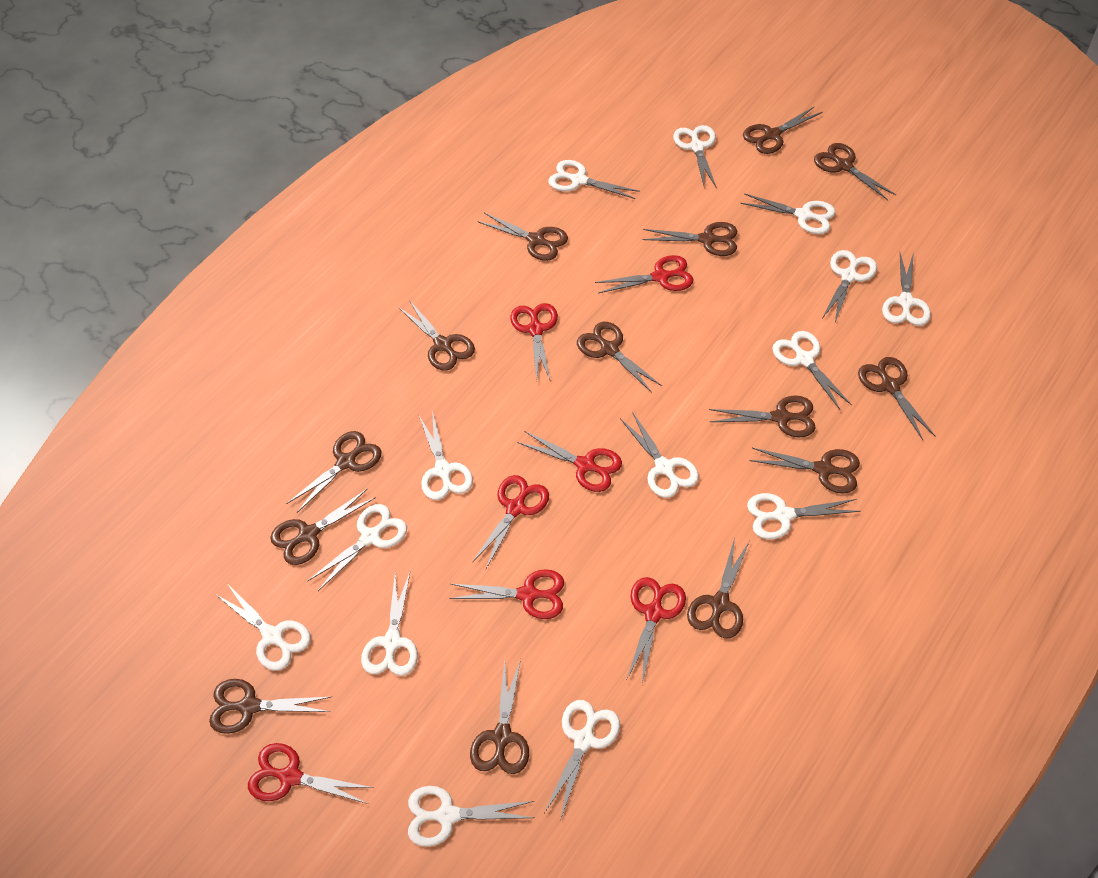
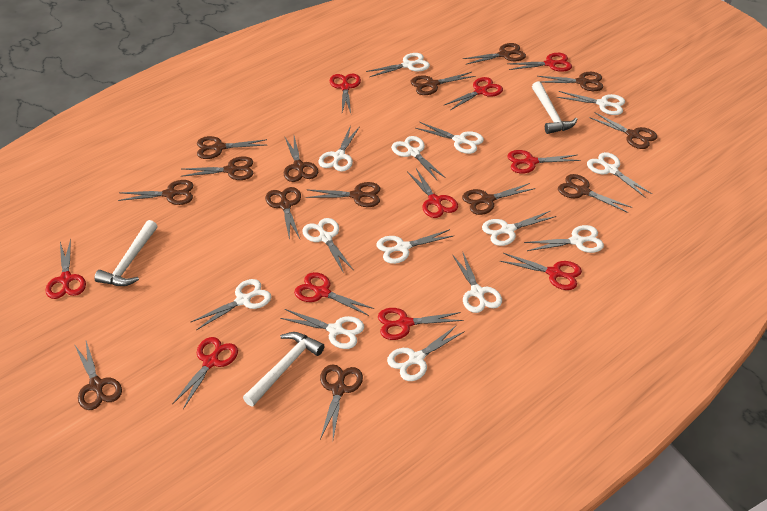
red scissors: 7 -> 10
white hammer: 0 -> 3

